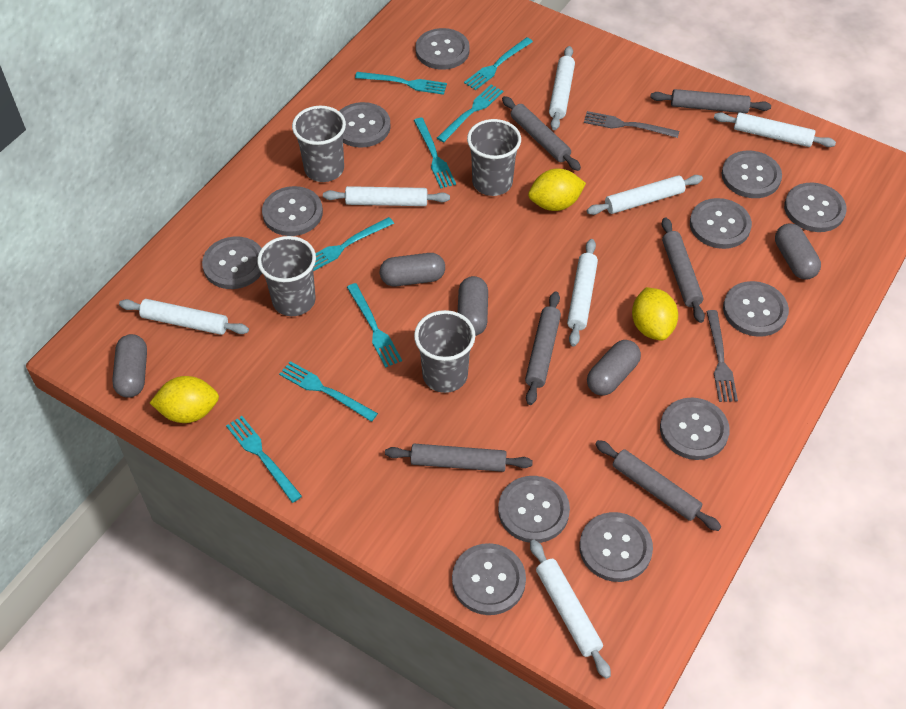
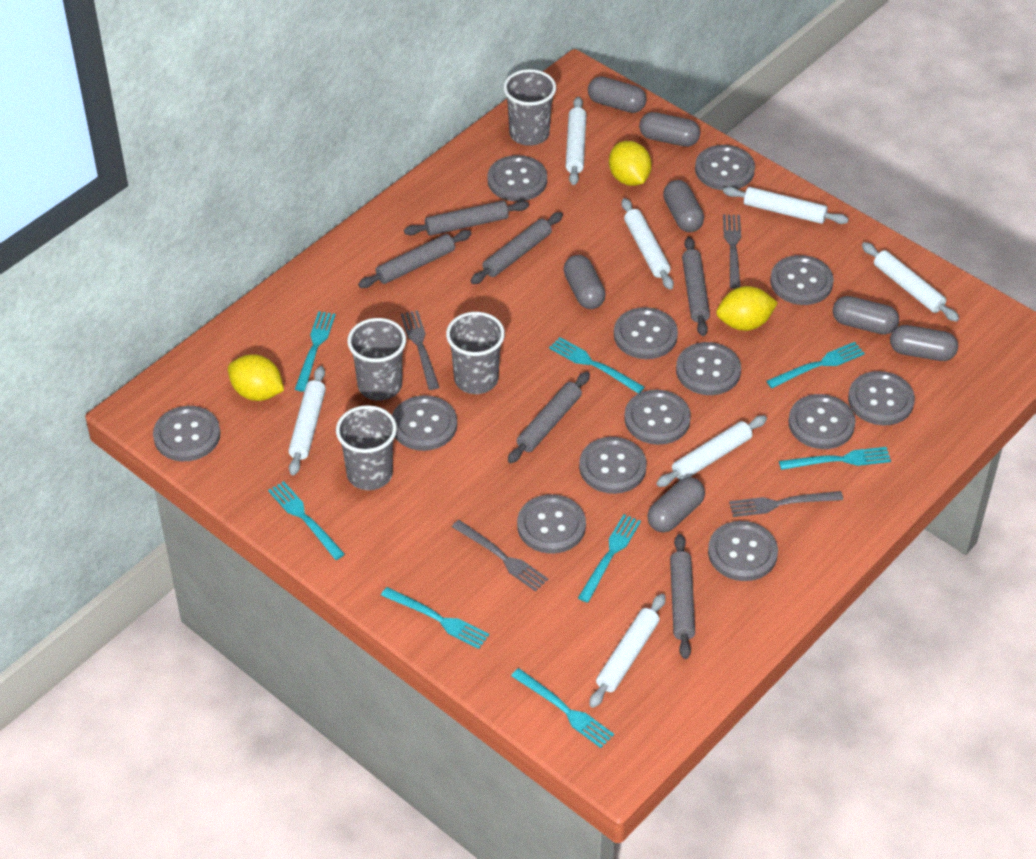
grey button: 12 -> 13
grey capsule: 5 -> 7
grey fork: 2 -> 4

